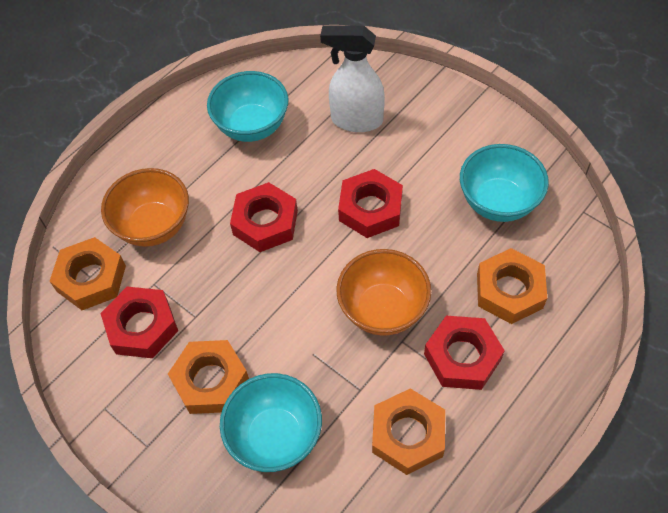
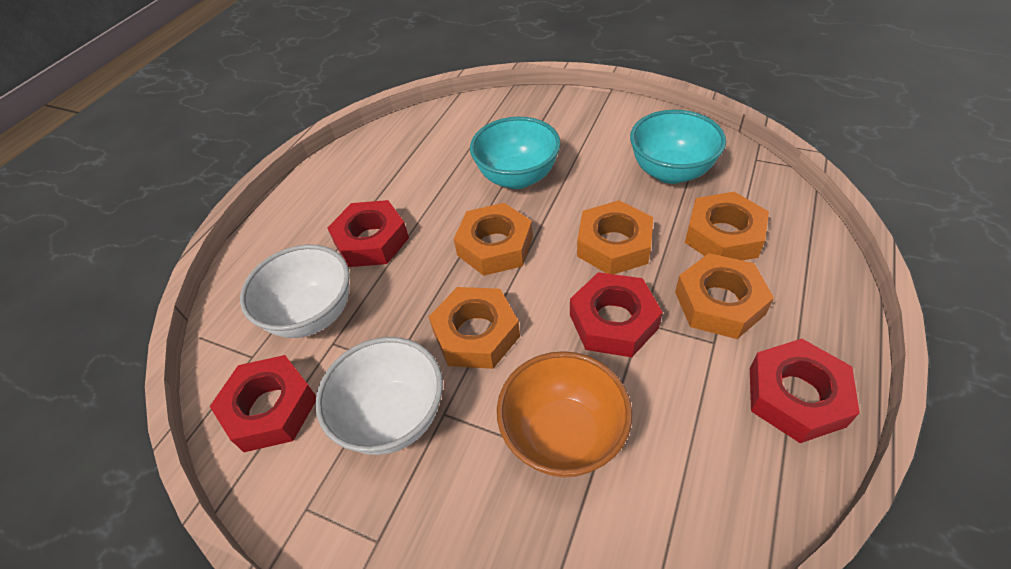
orange bowl: 2 -> 1
orange nut: 4 -> 5
turquoise bowl: 3 -> 2
white bowl: 0 -> 2
white spray bottle: 1 -> 0

